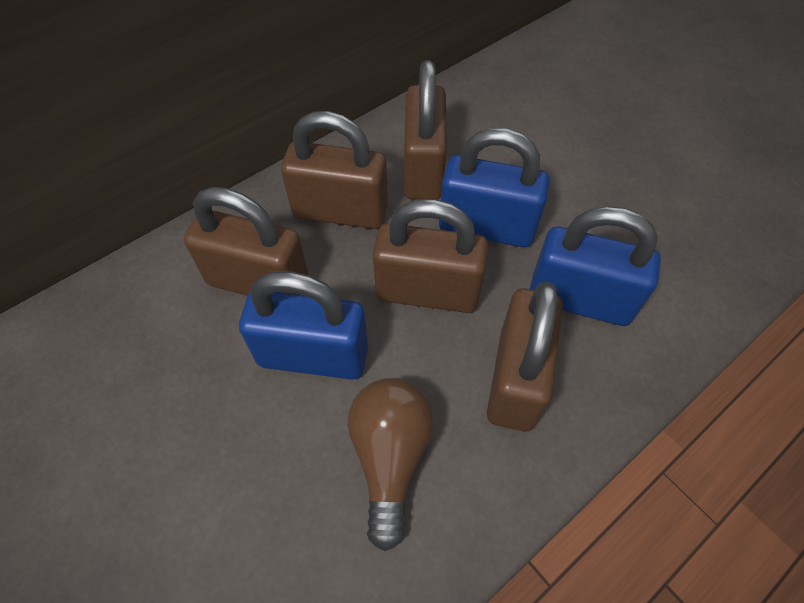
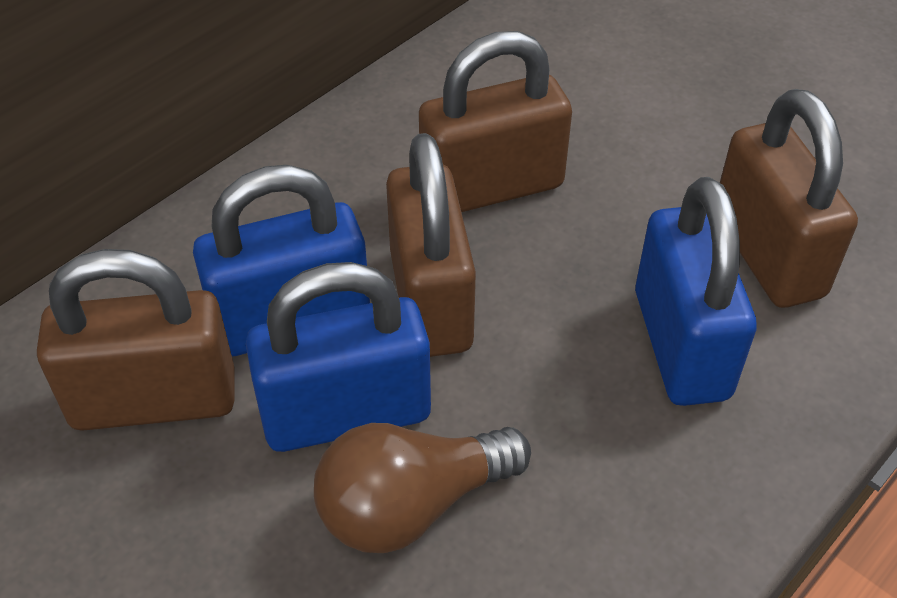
brown padlock: 5 -> 4

